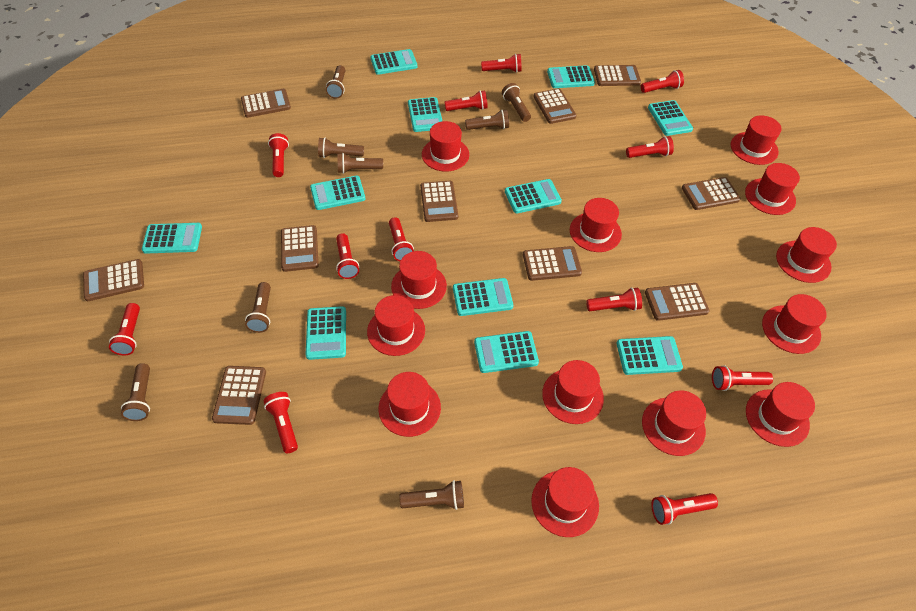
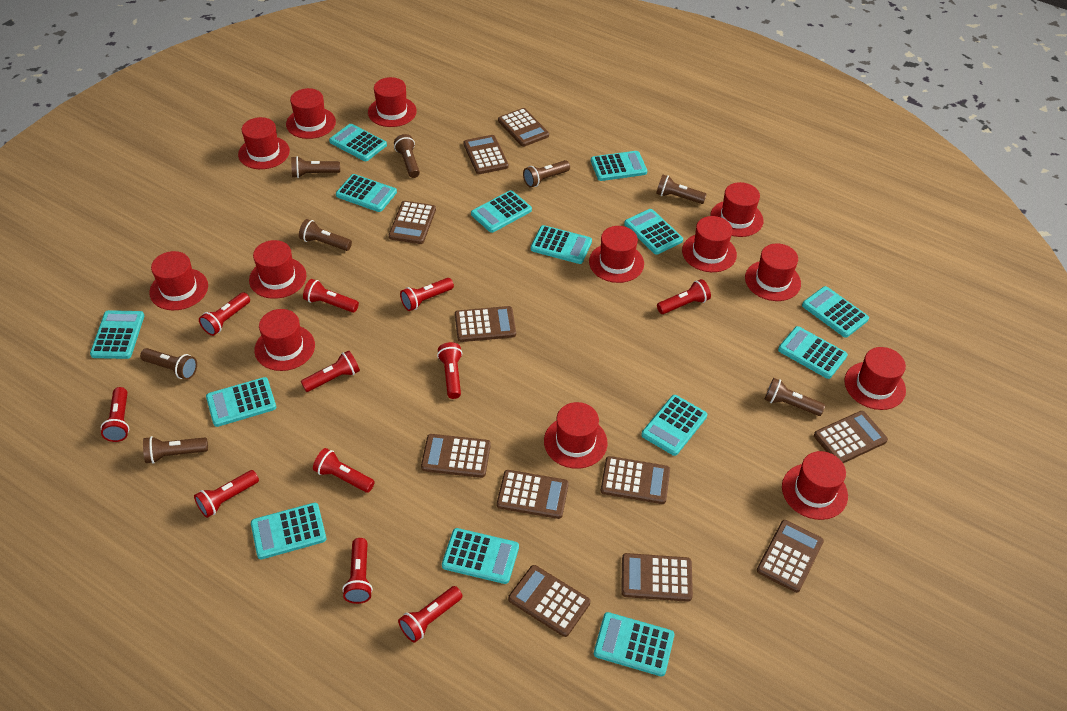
brown calculator: 10 -> 11
red flashlight: 12 -> 11
turquoise calculator: 11 -> 14

